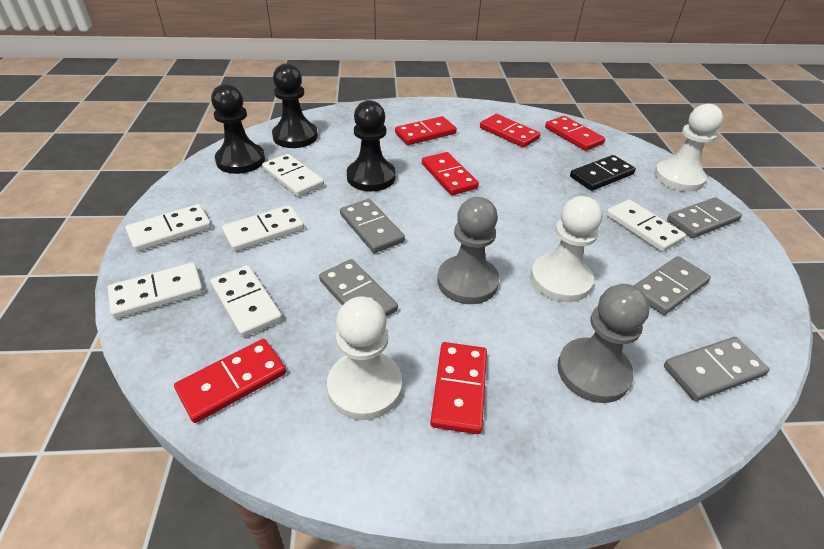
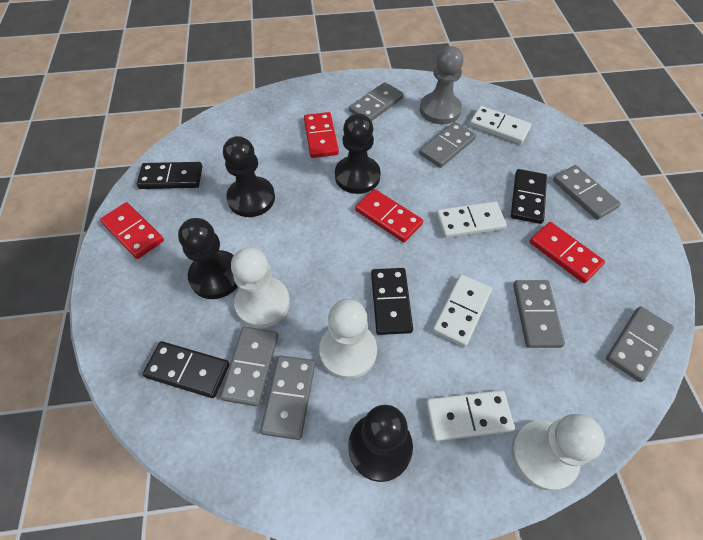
black domino: 1 -> 4
black pawn: 3 -> 4
grey domino: 5 -> 7
grey pawn: 2 -> 1
red domino: 6 -> 4
white domino: 6 -> 4

